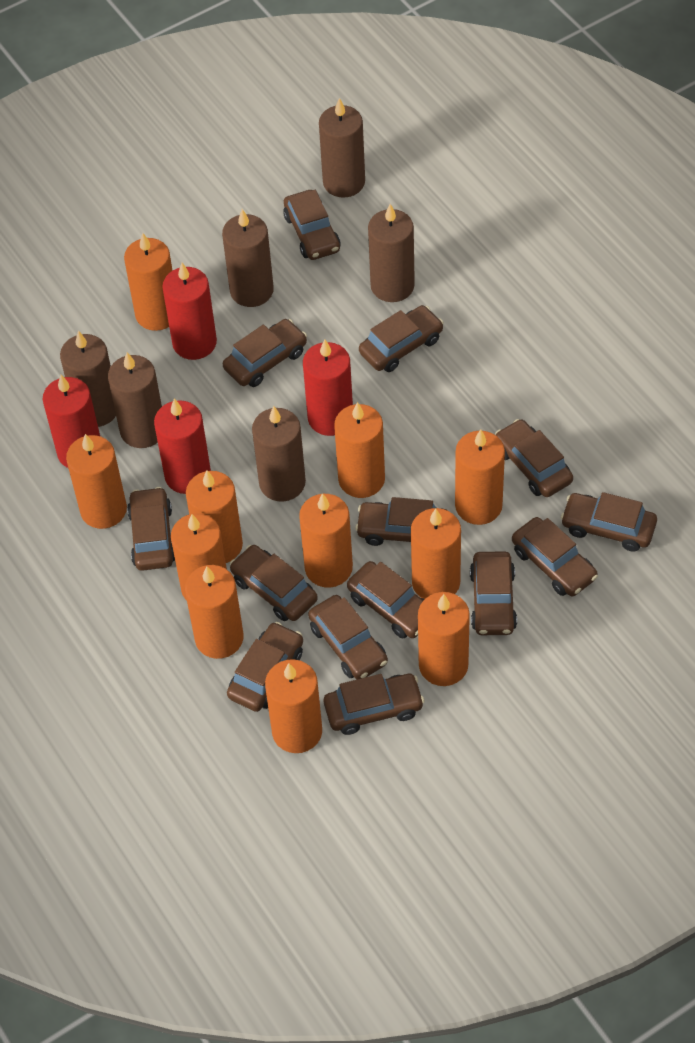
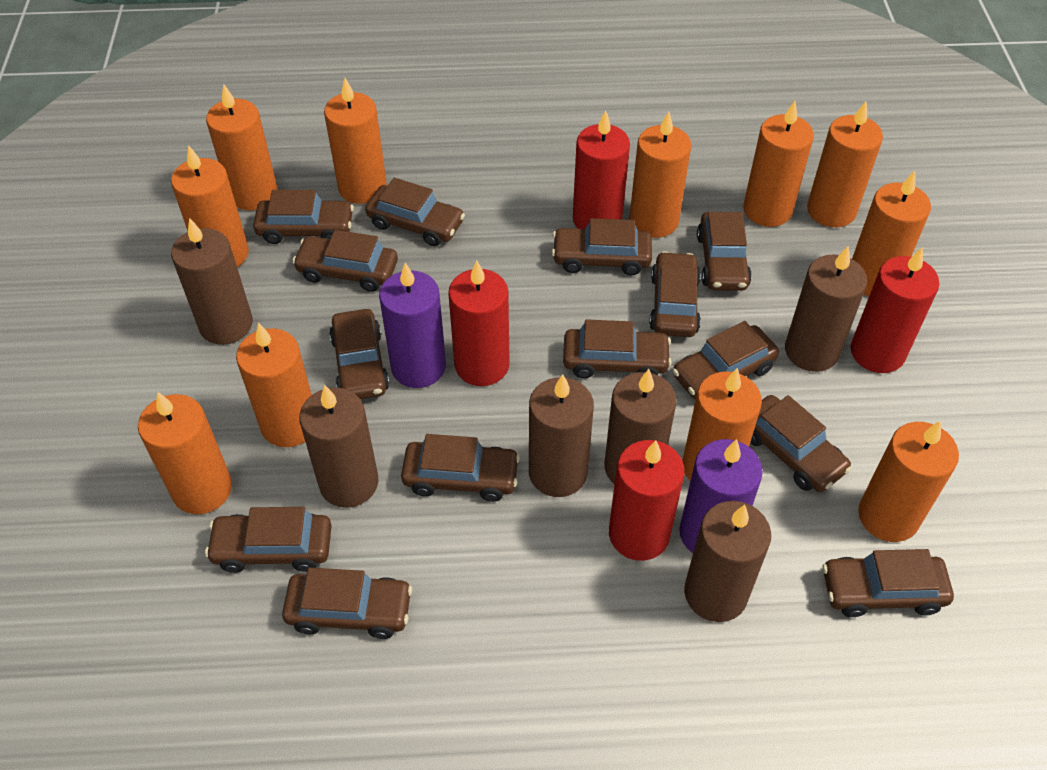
purple candle: 0 -> 2

